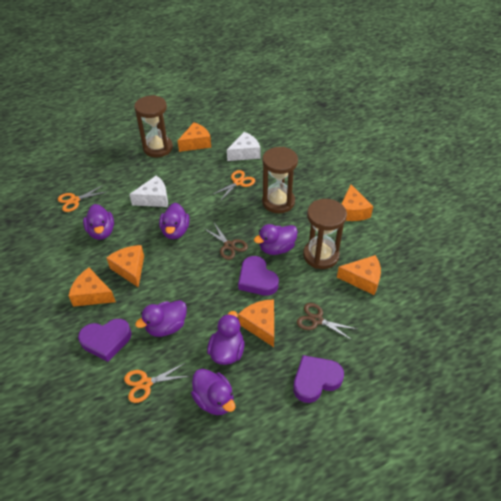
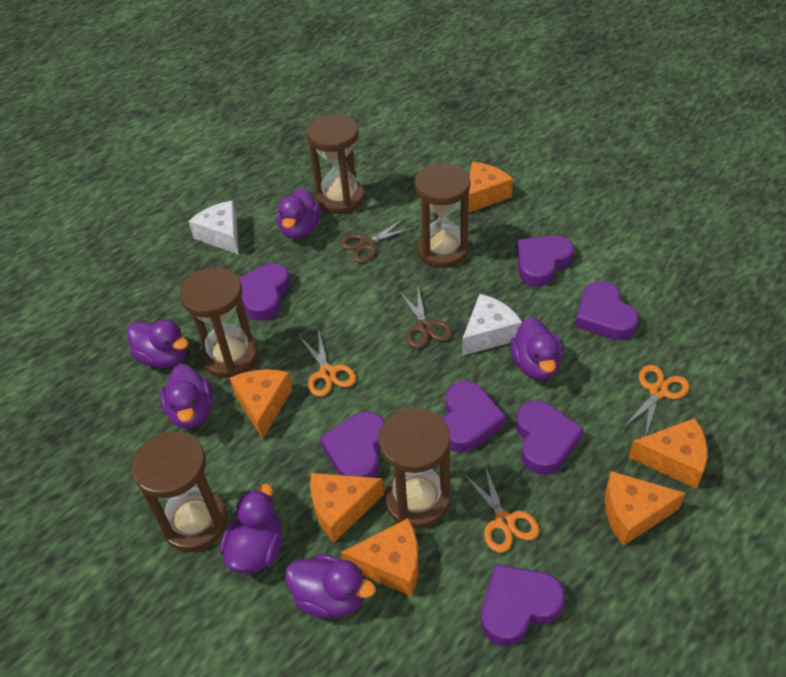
brown hourglass: 3 -> 5
purple heart: 3 -> 7

